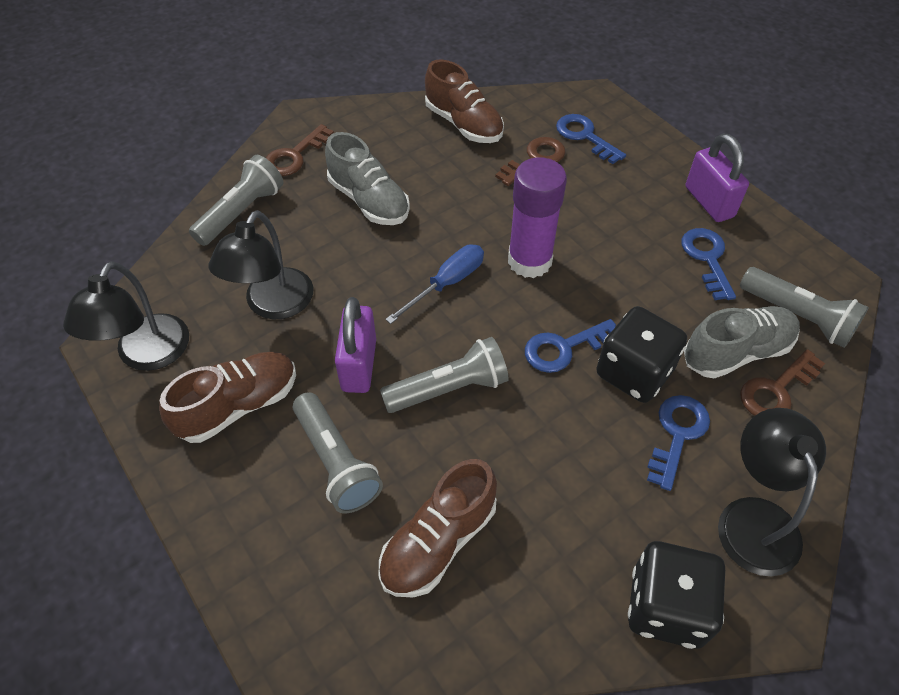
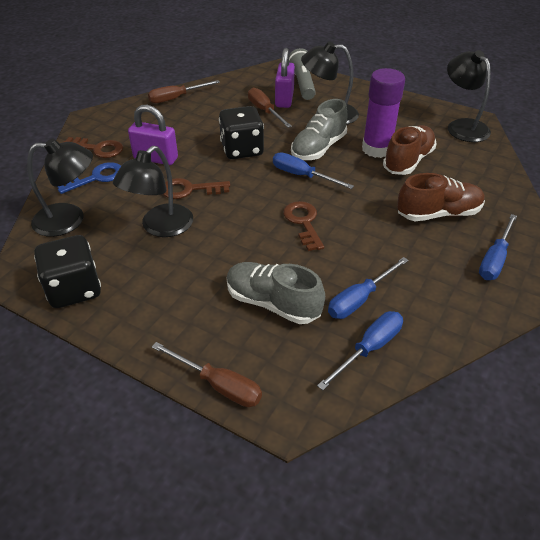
black lamp: 3 -> 4
blue key: 4 -> 1
blue screwdriver: 1 -> 4
brown screwdriver: 0 -> 3
brown shoe: 3 -> 2
grey flashlight: 4 -> 1

